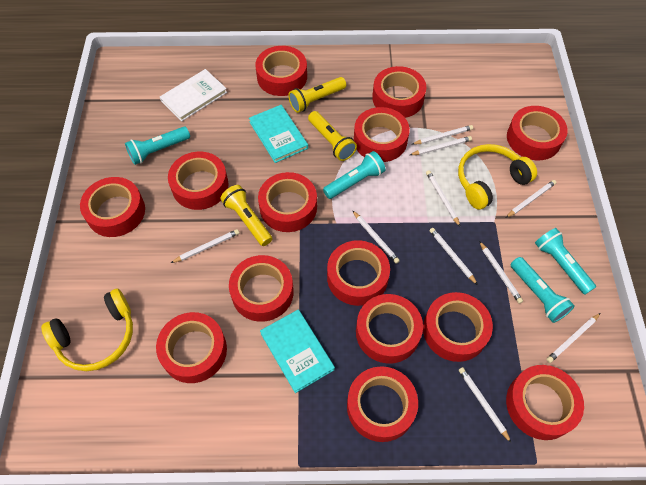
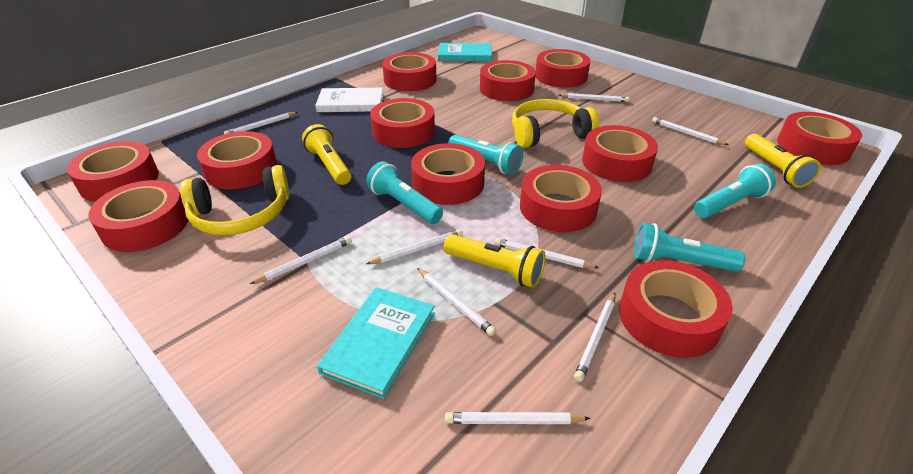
red tape: 14 -> 12
white pencil: 10 -> 9

